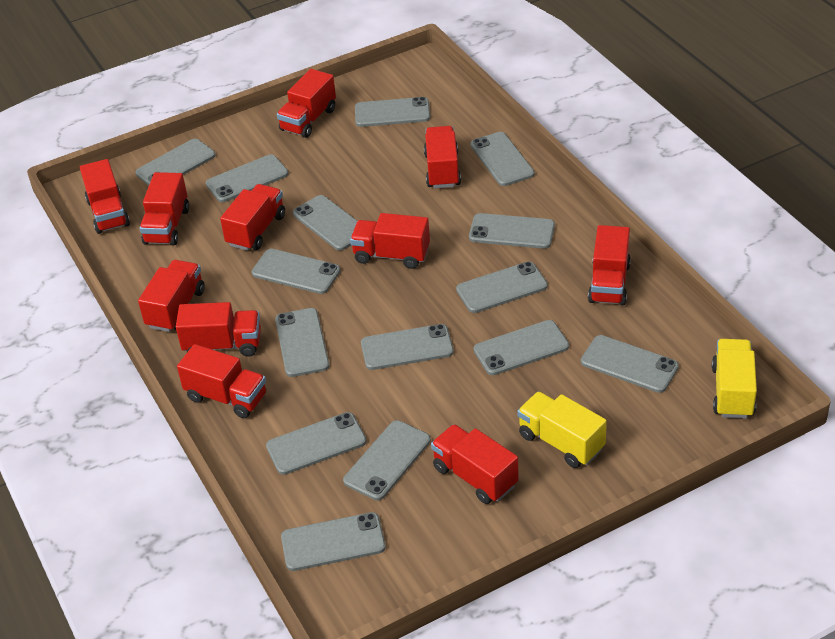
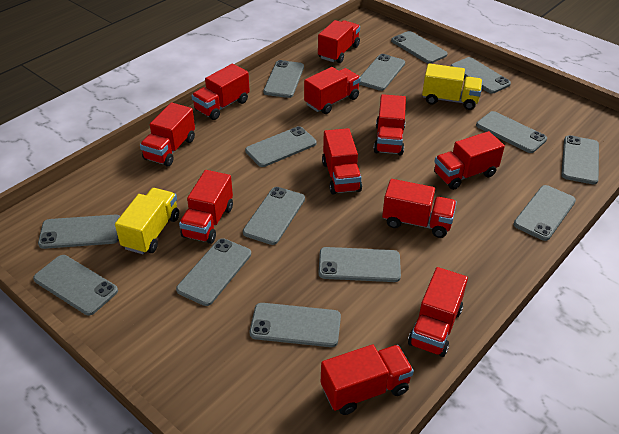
grey phone: 15 -> 14

